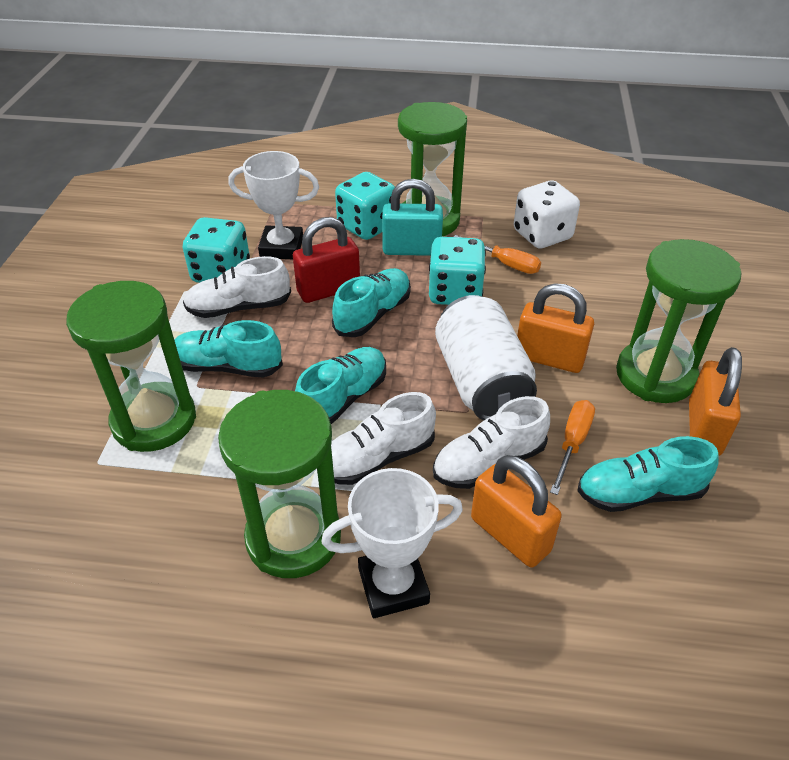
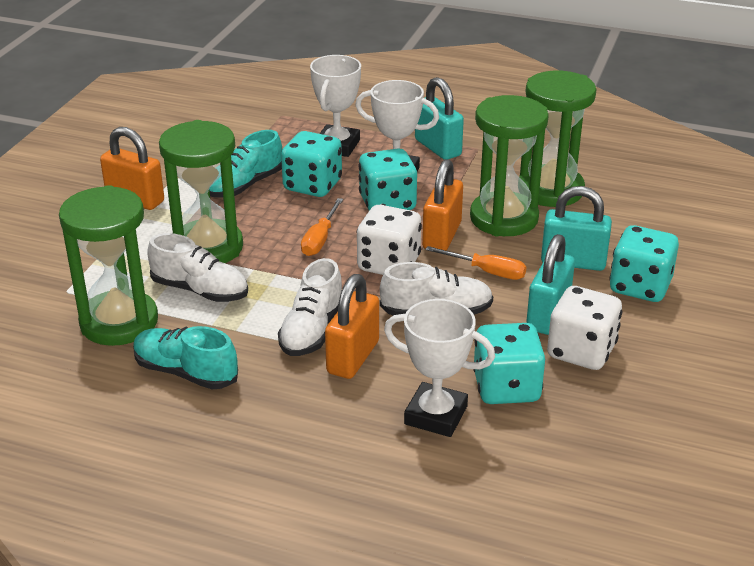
red padlock: 1 -> 0
turquoise dice: 3 -> 4
turquoise padlock: 1 -> 3
turquoise shoe: 4 -> 2
white can: 1 -> 0
white dice: 1 -> 2
white trophy: 2 -> 3

